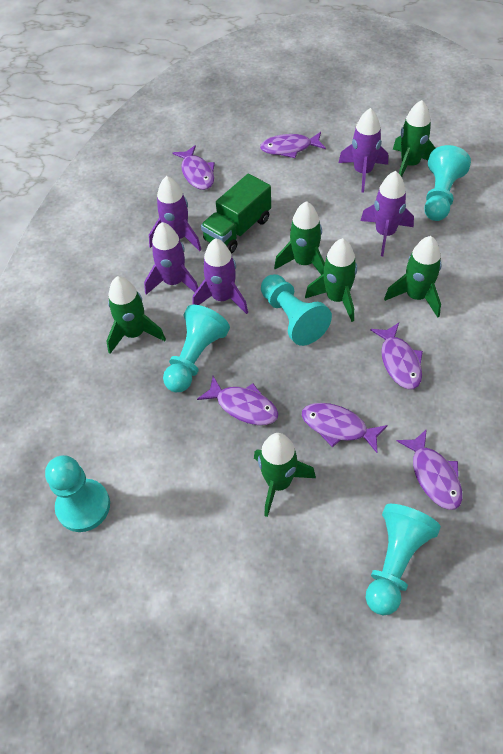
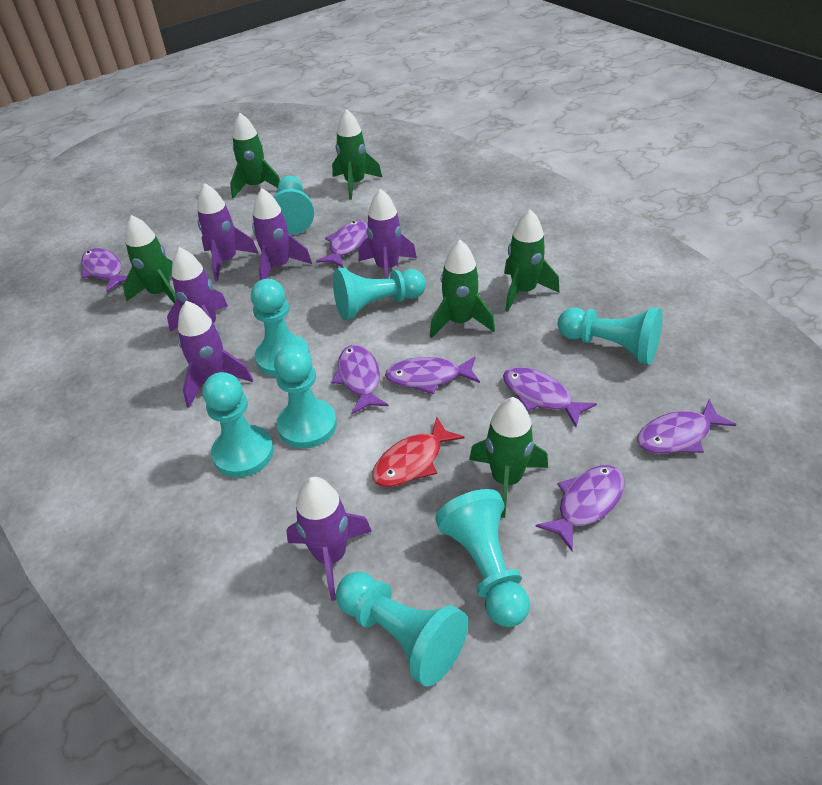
green truck: 1 -> 0
purple fish: 6 -> 7
purple rocket: 5 -> 6
red fish: 0 -> 1
turquoise pawn: 5 -> 8

